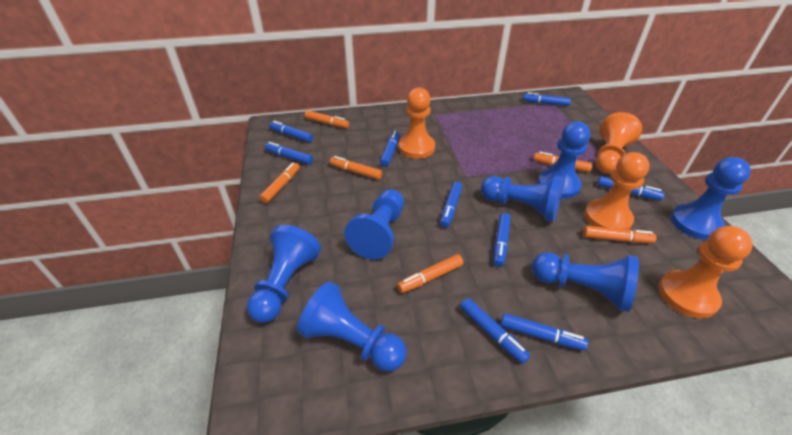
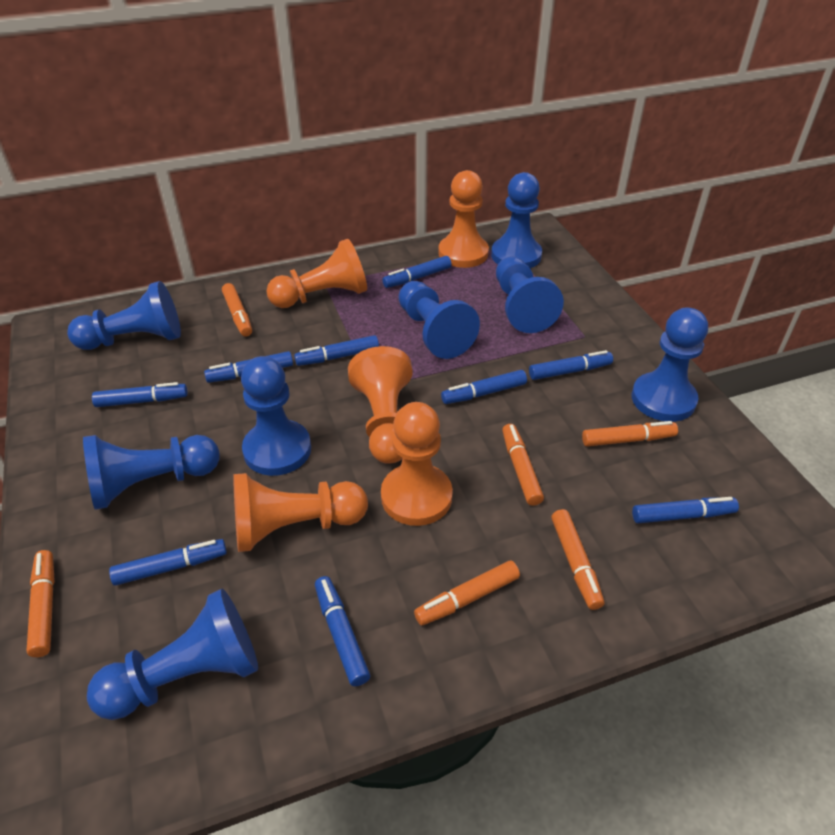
blue pawn: 7 -> 8
orange pawn: 4 -> 5

